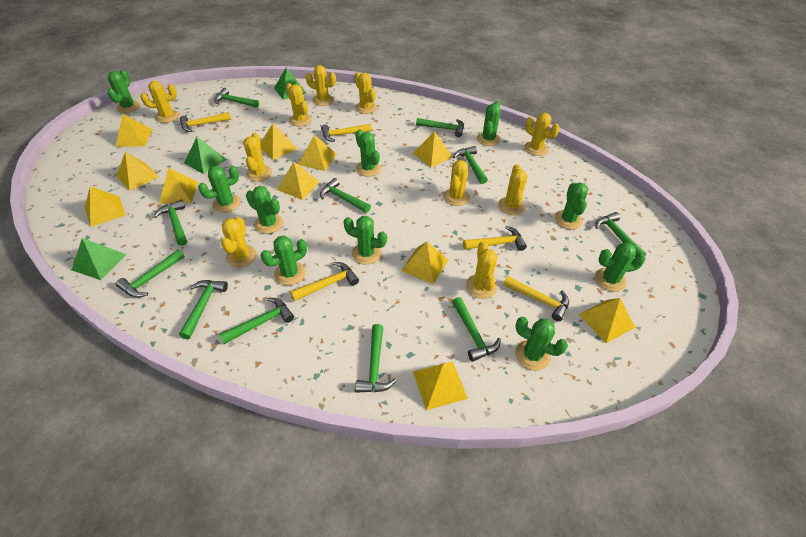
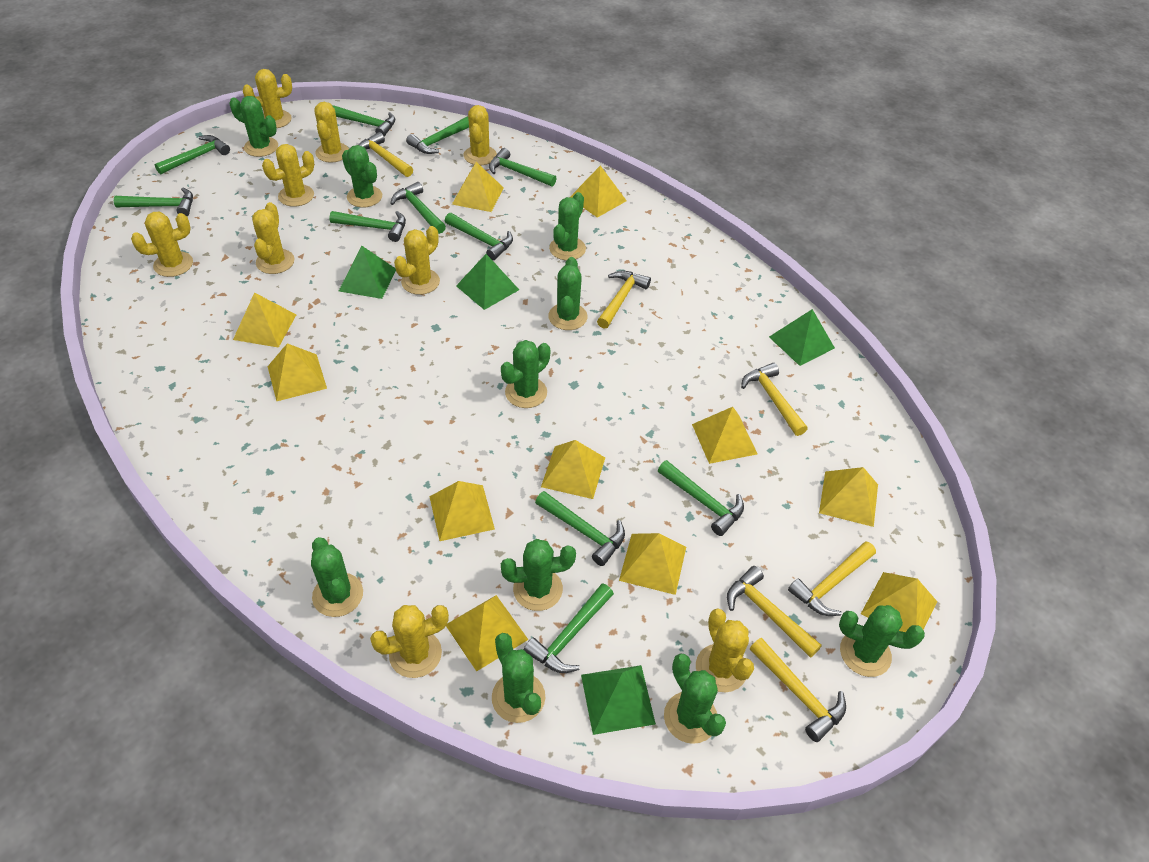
green pyramid: 3 -> 4
yellow cactus: 10 -> 9
yellow hammer: 5 -> 6

